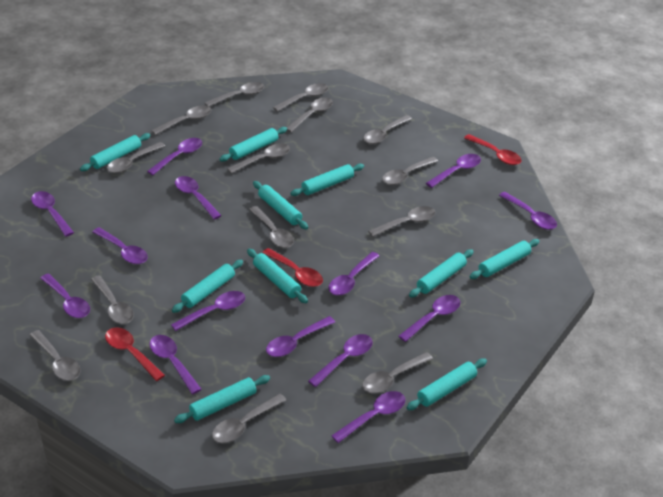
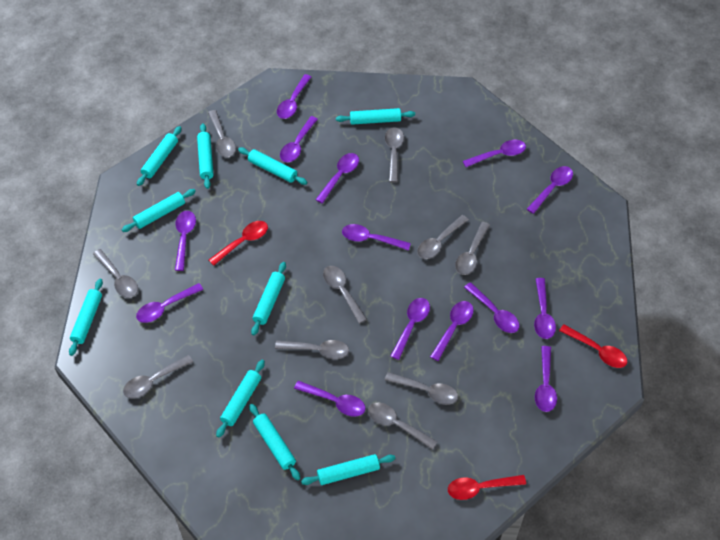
grey spoon: 14 -> 10

